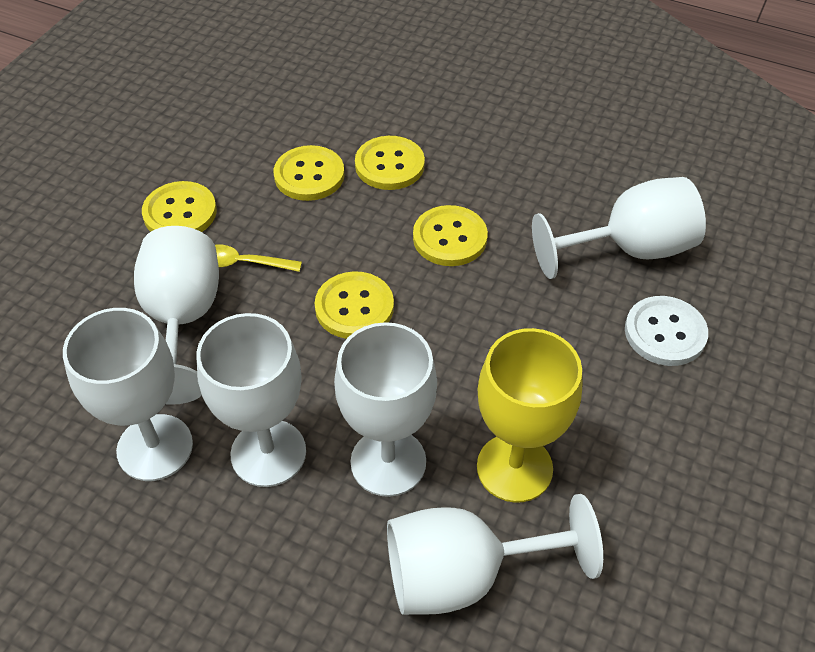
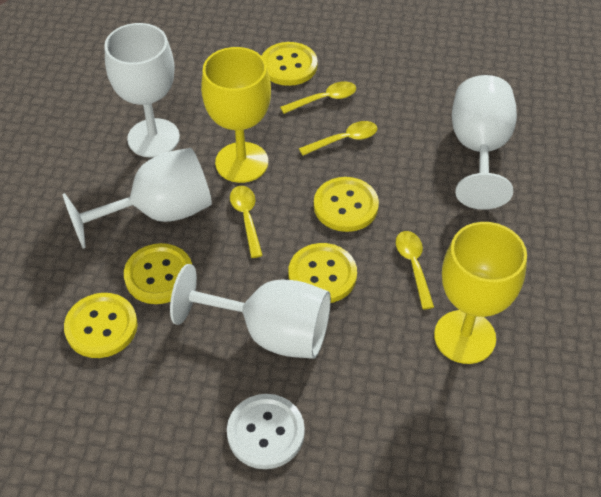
white goblet: 6 -> 4
yellow goblet: 1 -> 2
yellow spoon: 1 -> 4

